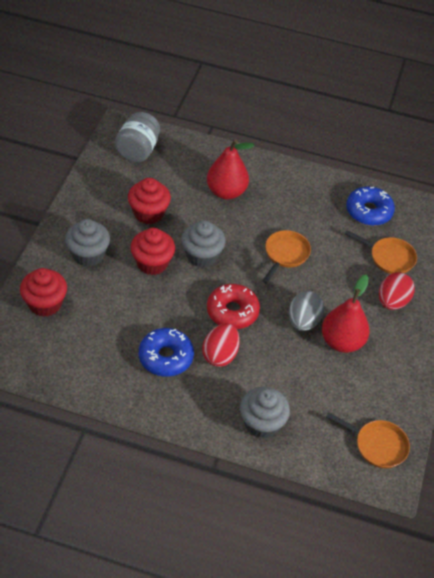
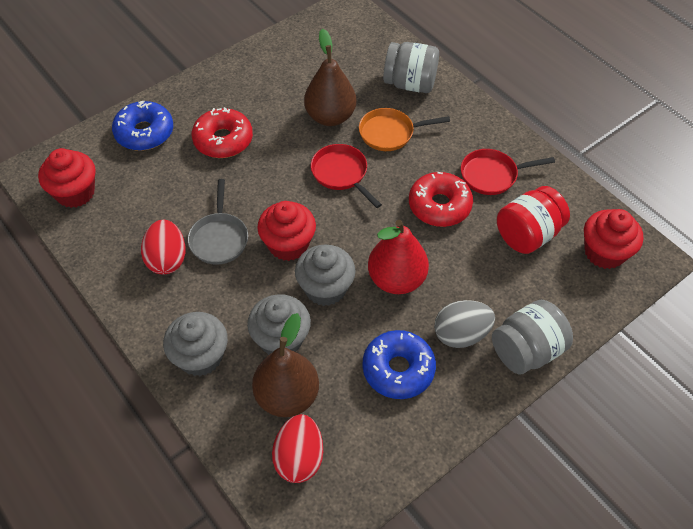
brown pear: 0 -> 2
grey jar: 1 -> 2
grey pan: 0 -> 1
orange pan: 3 -> 1
red donut: 1 -> 2
red jar: 0 -> 1
red pan: 0 -> 2
red pear: 2 -> 1

